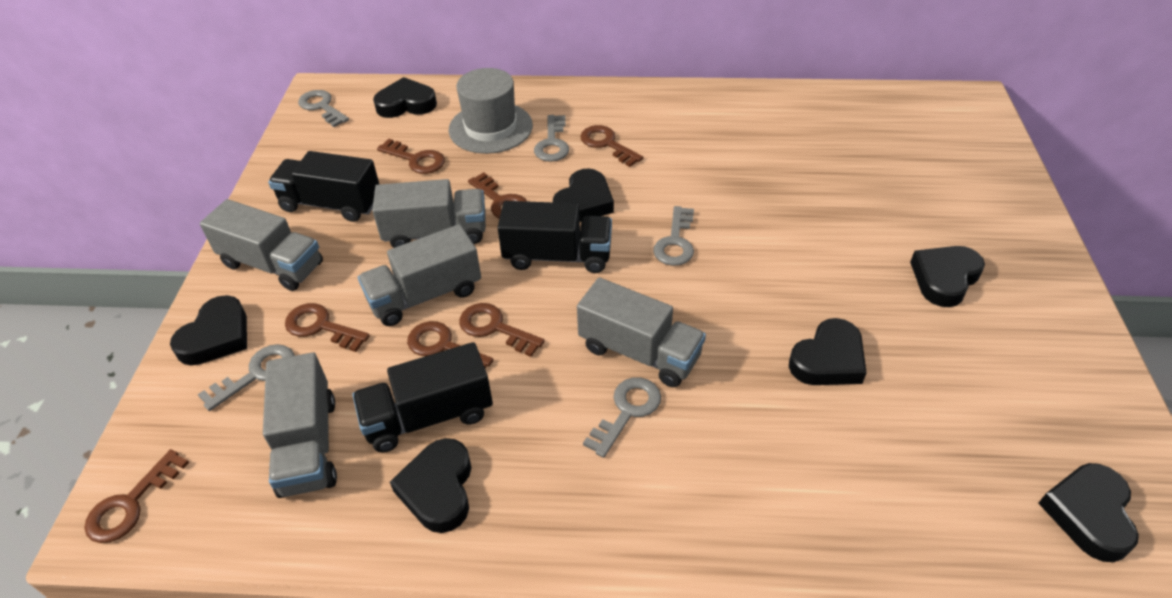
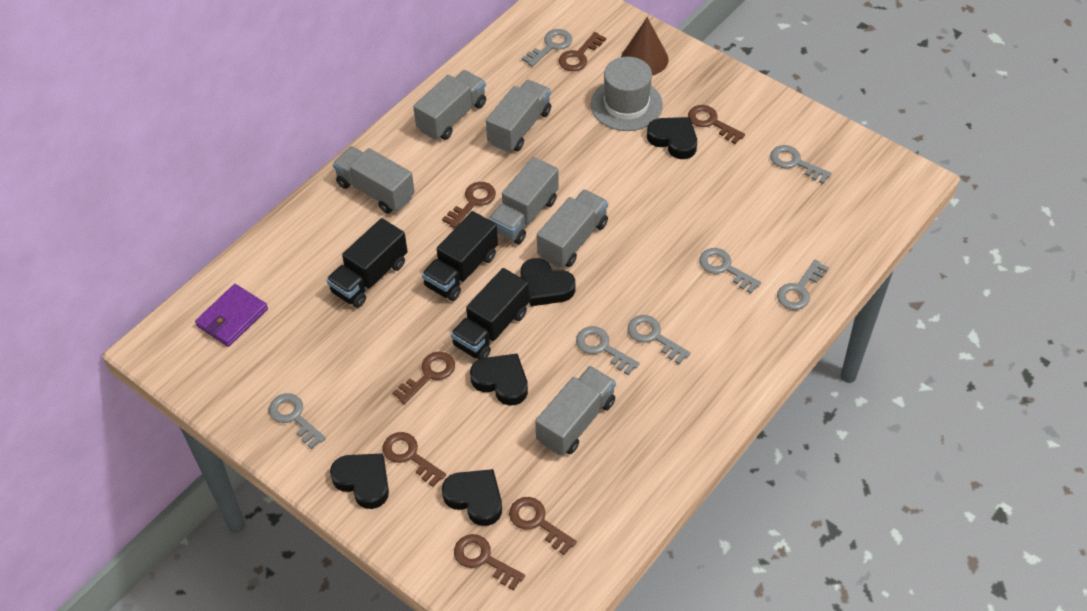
black heart: 7 -> 5
brown cone: 0 -> 1
grey key: 5 -> 7
grey truck: 5 -> 6
purple wallet: 0 -> 1

